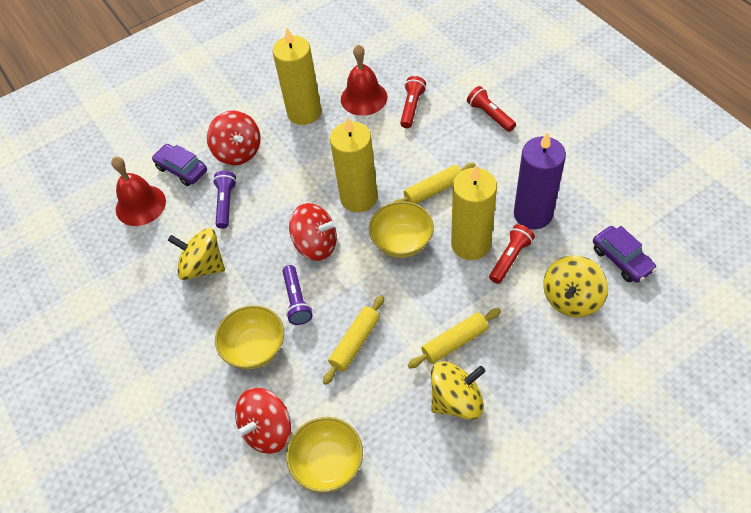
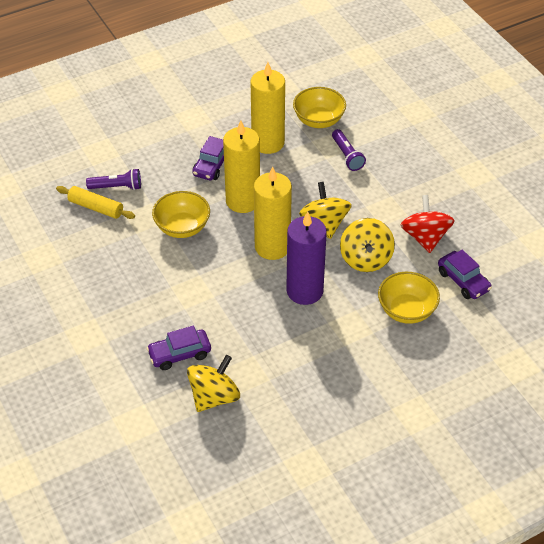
purple car: 2 -> 3
red bell: 2 -> 0
red flashlight: 3 -> 0
red spinning top: 3 -> 1
yellow rolling pin: 3 -> 1

